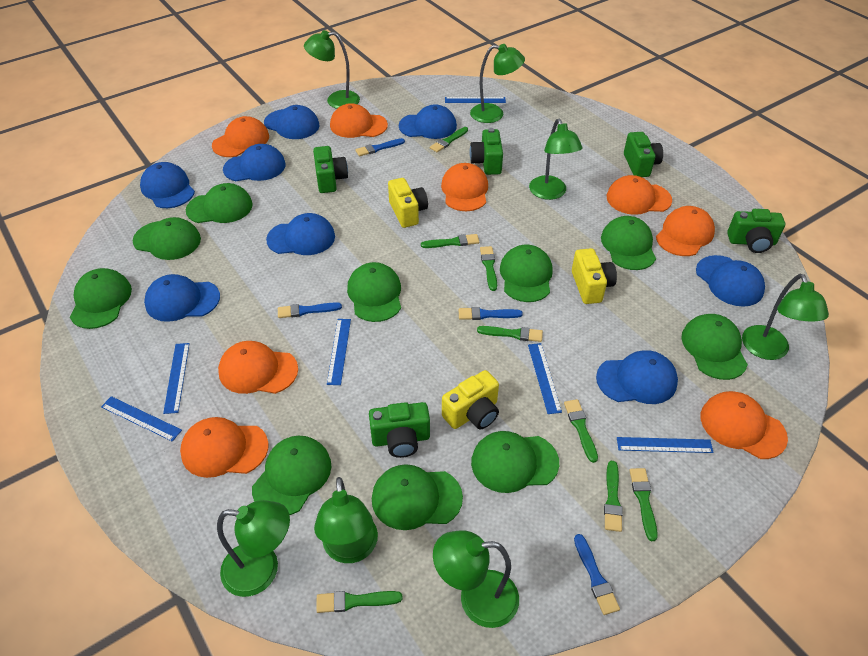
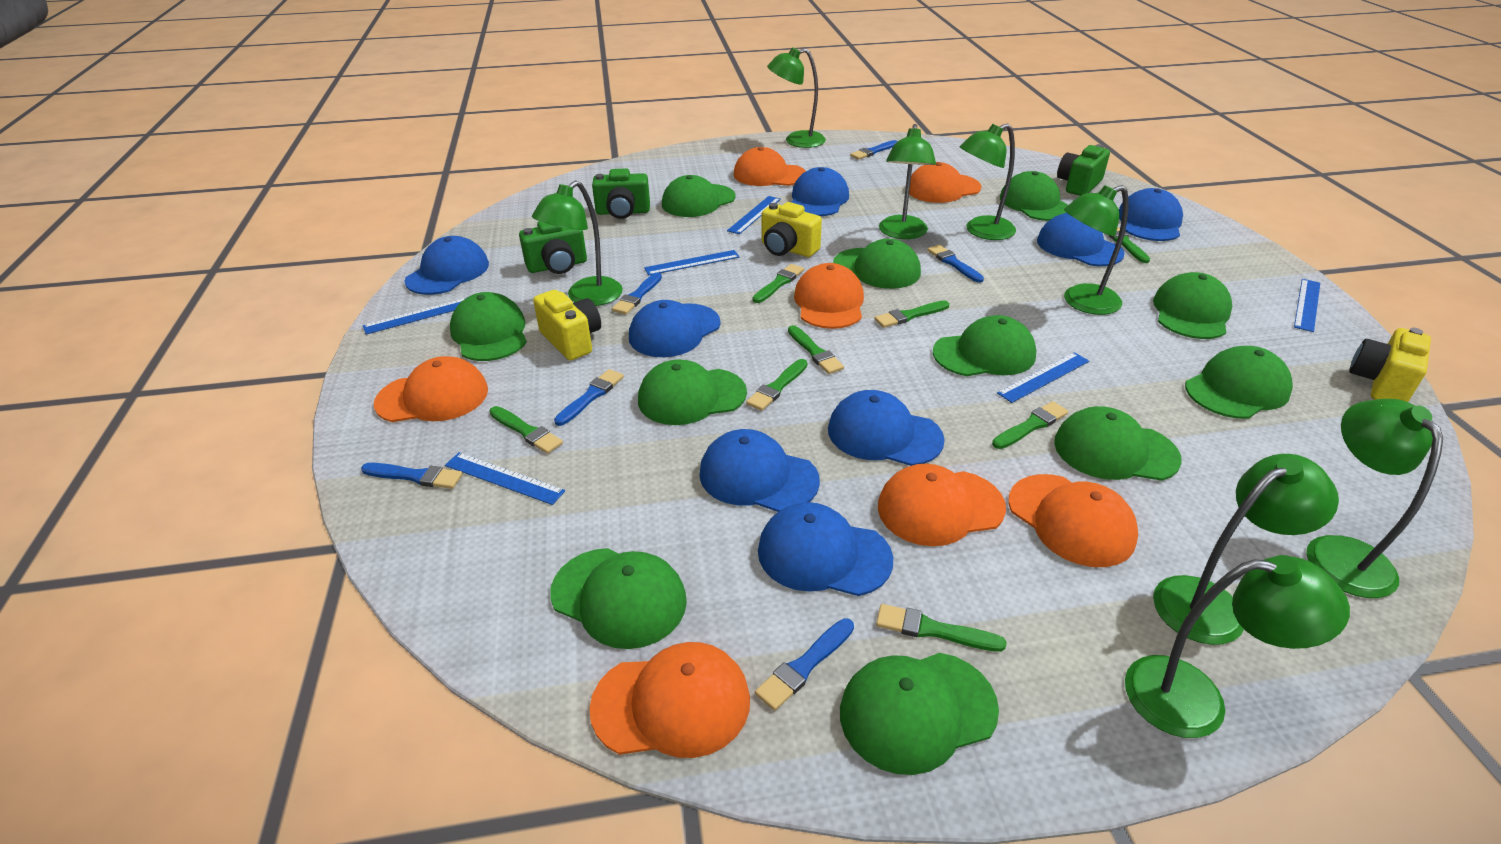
blue brush: 4 -> 6
green camera: 5 -> 3
green cap: 10 -> 11
green lamp: 7 -> 8
orange cap: 8 -> 7

